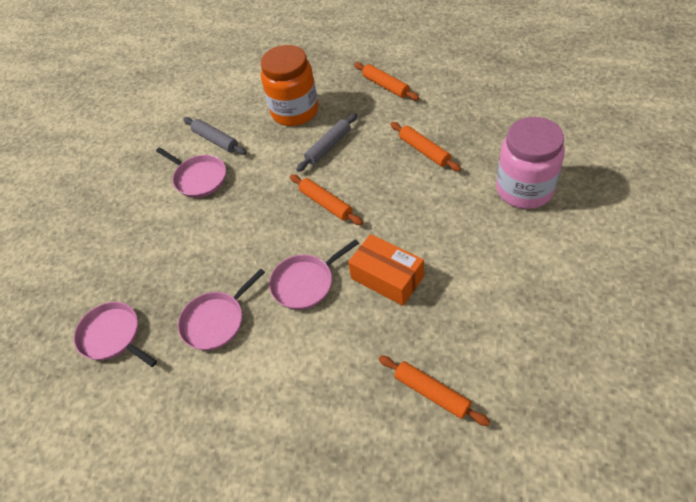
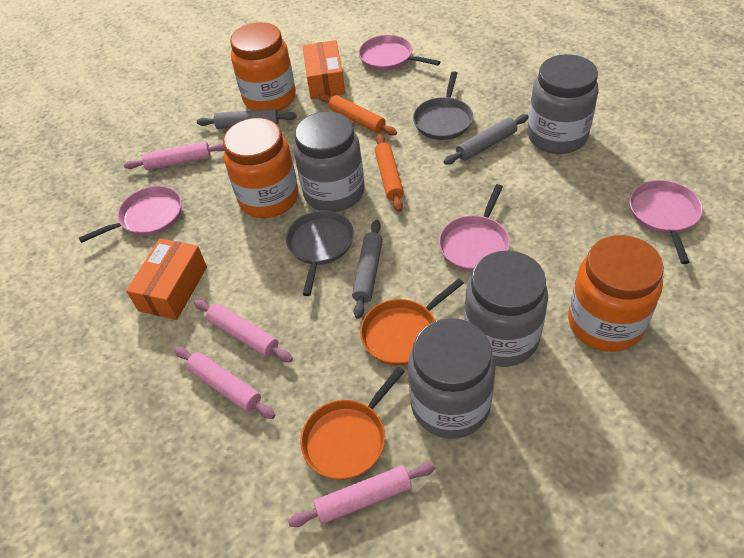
grey jar: 0 -> 4
grey pan: 0 -> 2
grey rolling pin: 2 -> 3
orange box: 1 -> 2
orange jar: 1 -> 3
orange pan: 0 -> 2
orange rolling pin: 4 -> 2
pink jar: 1 -> 0
pink rolling pin: 0 -> 4

